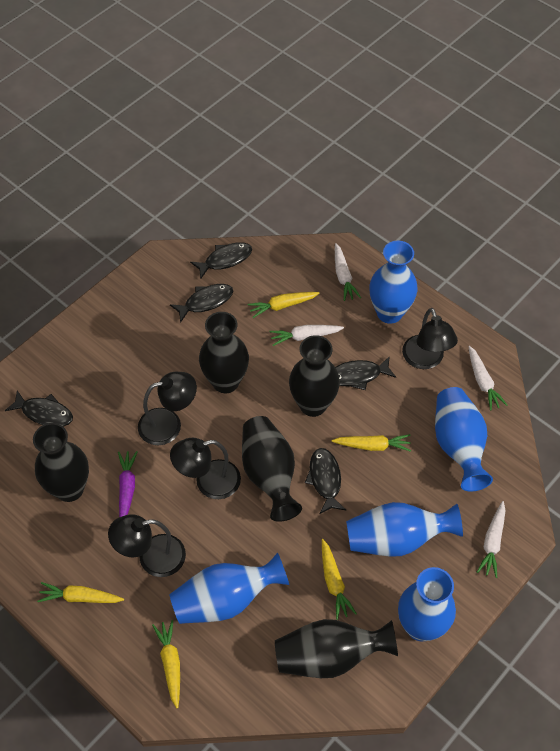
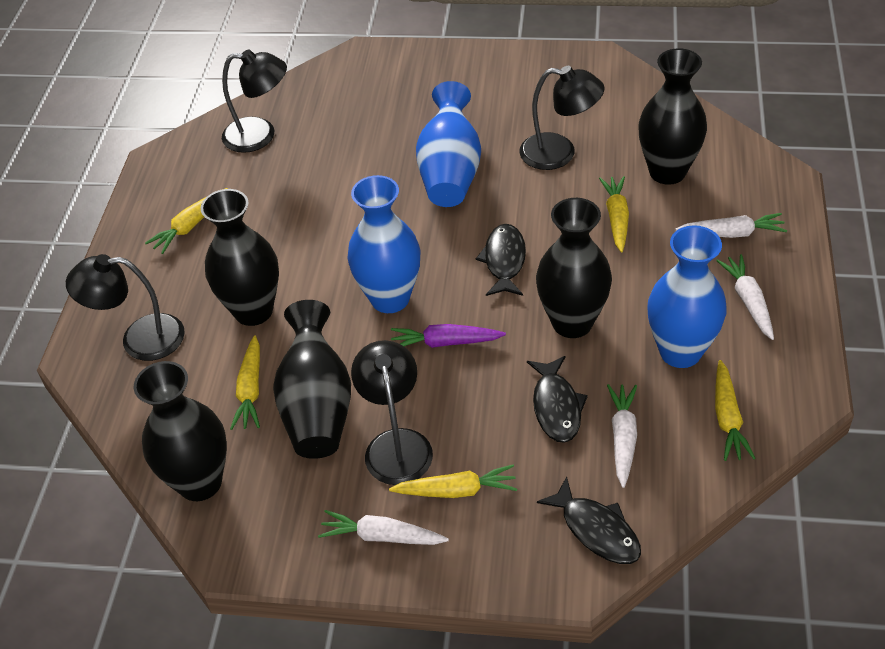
black fish: 5 -> 3
blue vase: 5 -> 3

